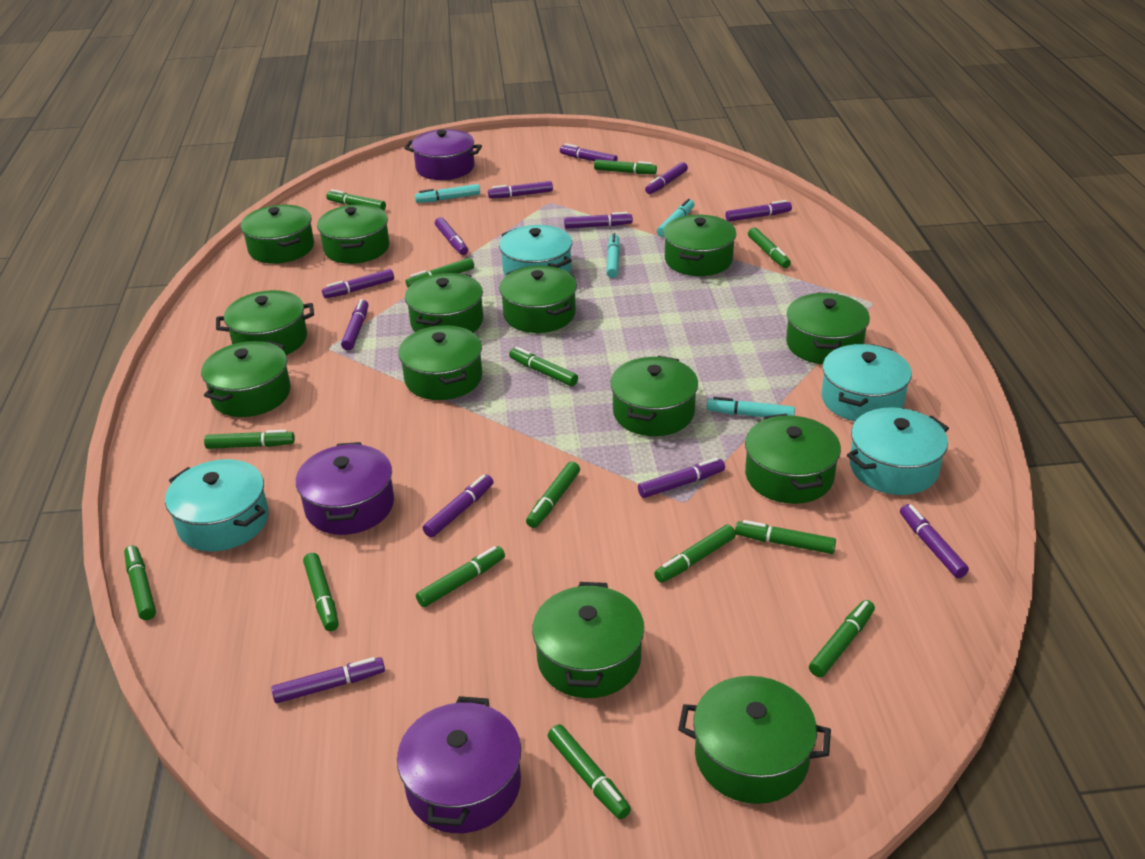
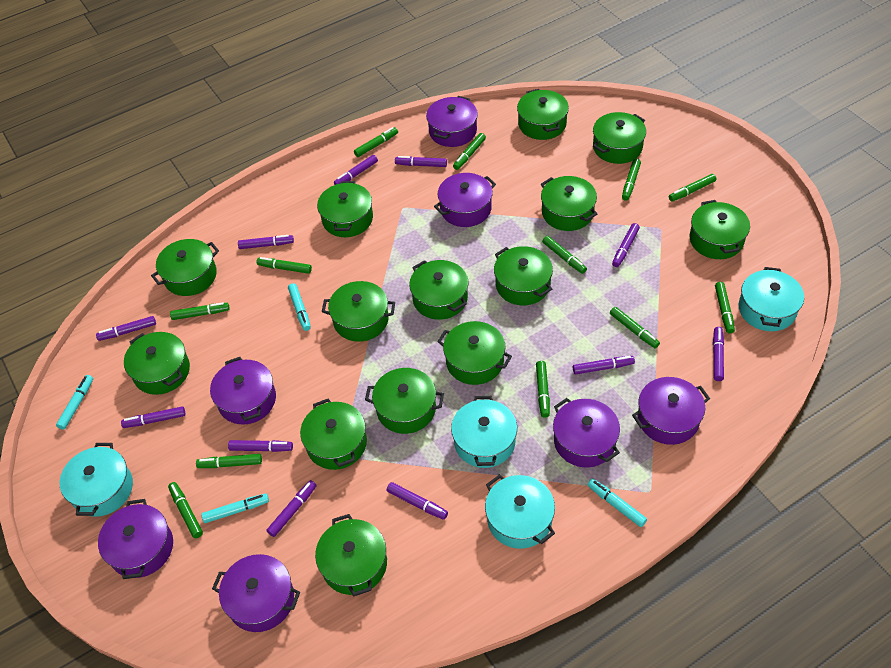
green marker: 14 -> 12
green pot: 13 -> 14
purple marker: 12 -> 11
purple pot: 3 -> 7

